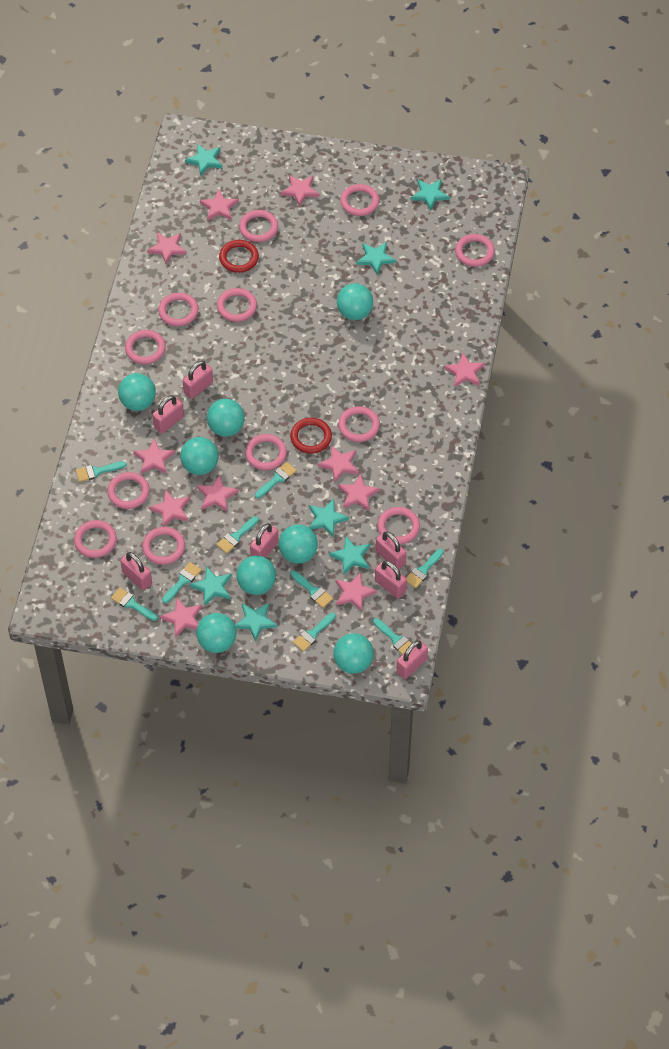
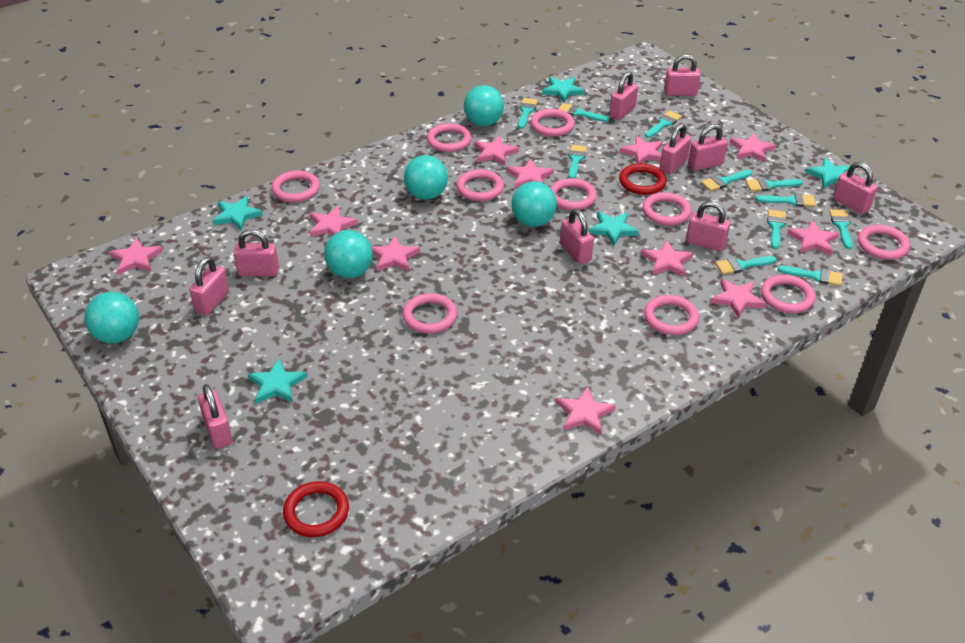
pink padlock: 7 -> 10
pink ring: 12 -> 10
turquoise ball: 8 -> 5
turquoise brush: 9 -> 11
turquoise star: 7 -> 5

